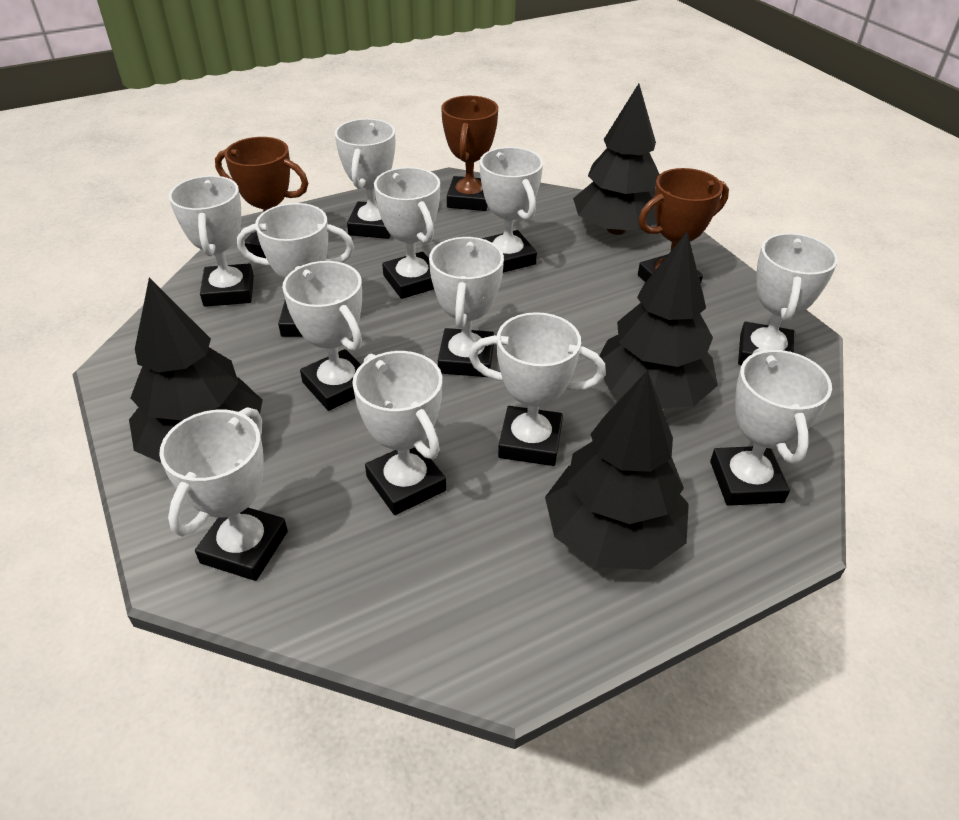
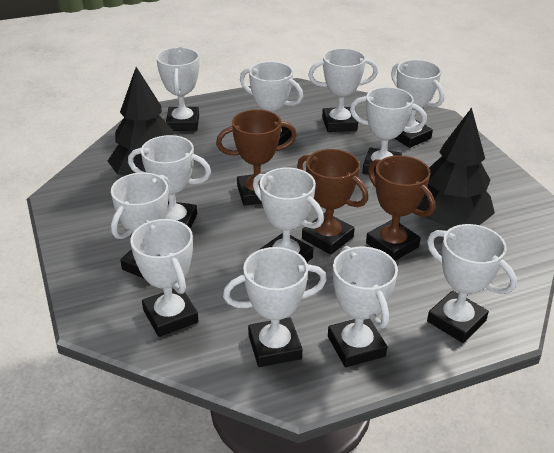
black tree: 4 -> 2

